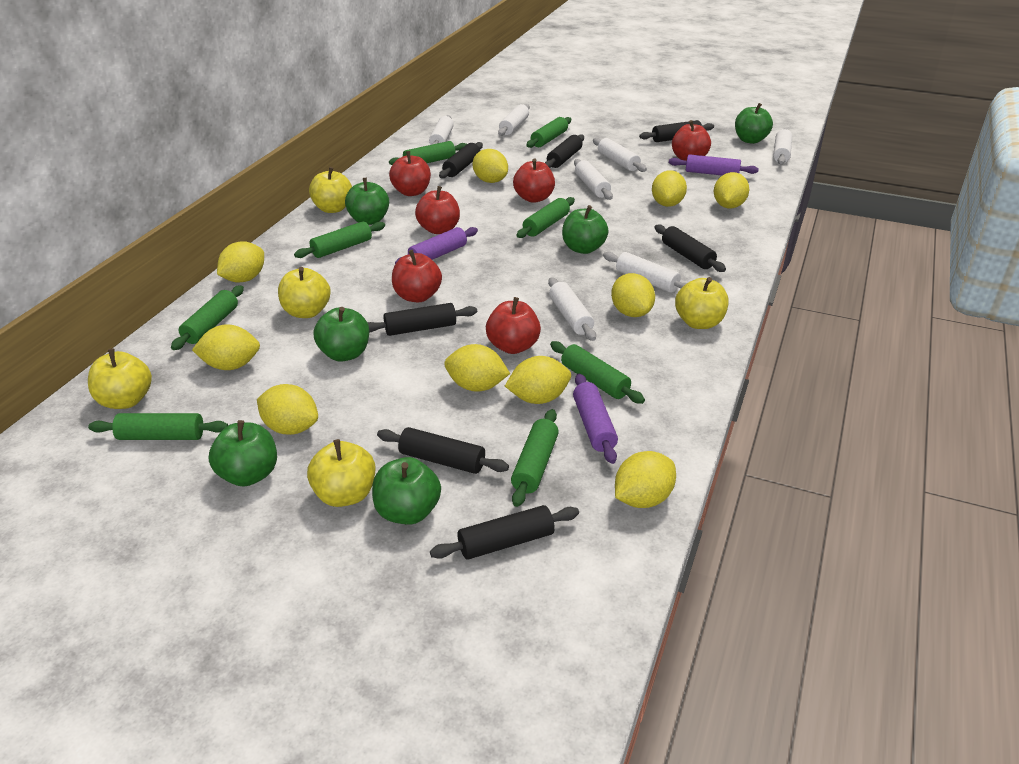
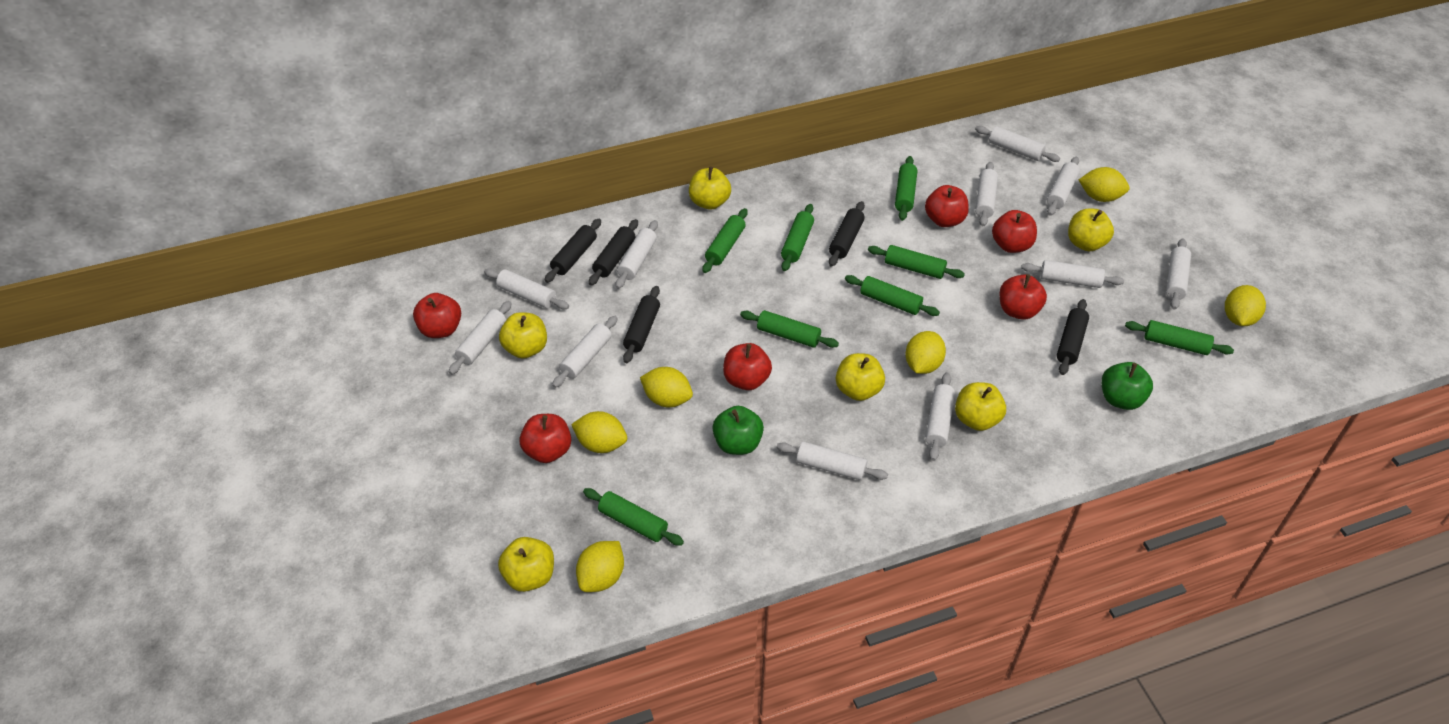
black rolling pin: 7 -> 5
green apple: 6 -> 2
purple rolling pin: 3 -> 0
white rolling pin: 7 -> 11
yellow apple: 5 -> 6
yellow lemon: 10 -> 6

